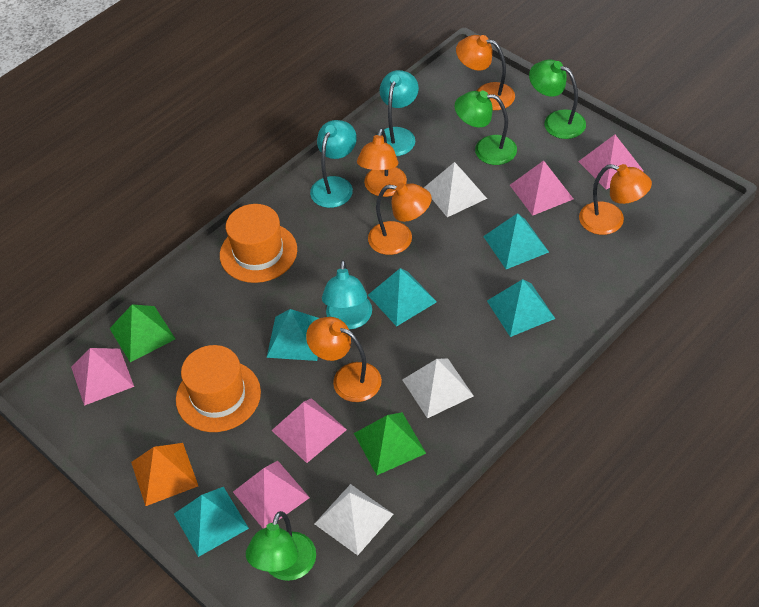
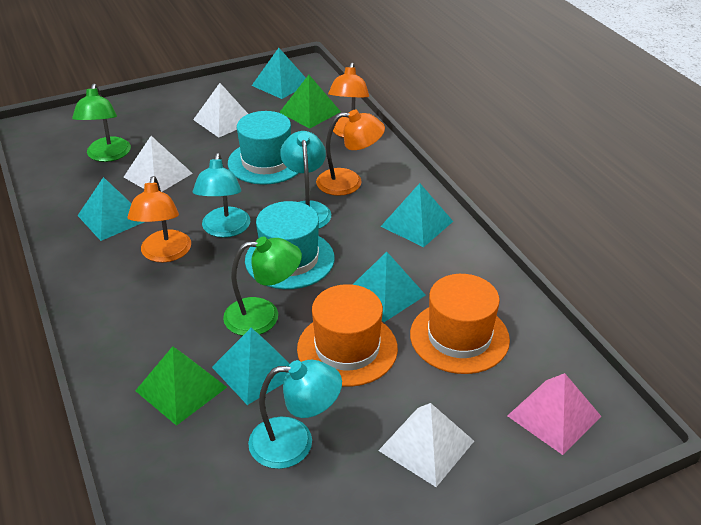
green lamp: 3 -> 2
orange lamp: 5 -> 3
orange pyramid: 1 -> 0
pink pyramid: 5 -> 1
turquoise hat: 0 -> 2

